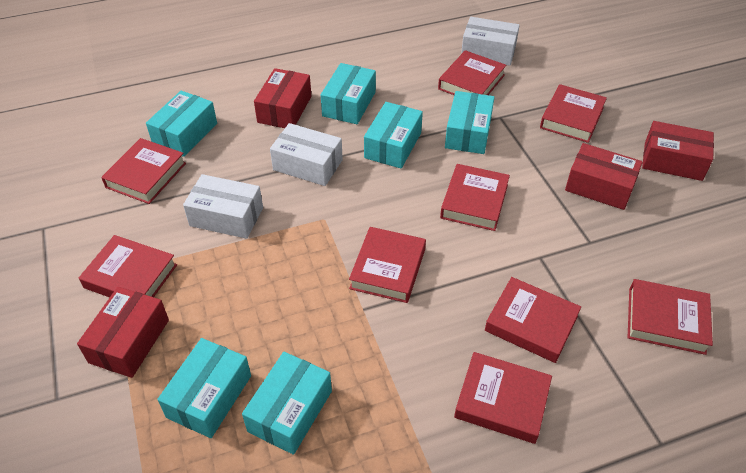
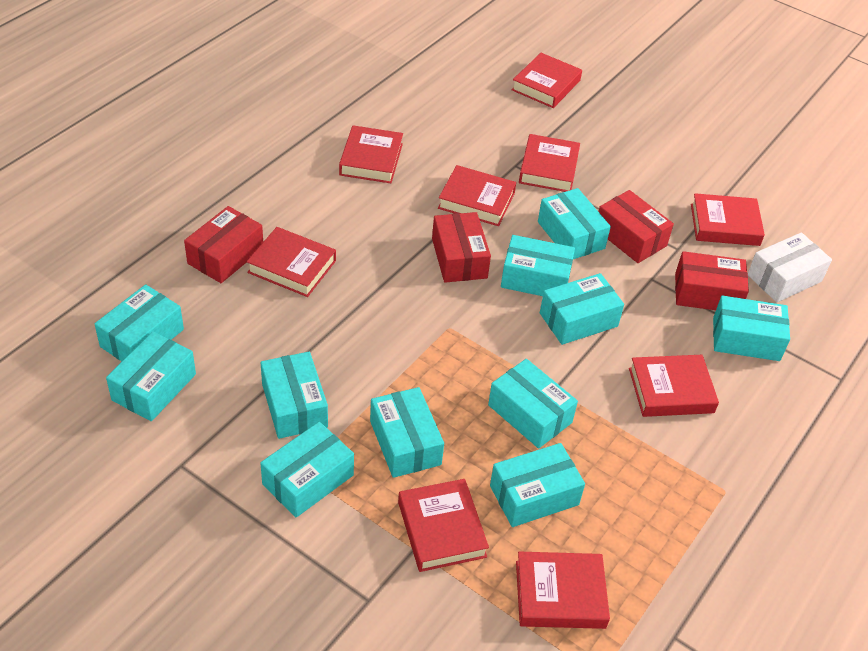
turquoise box: 6 -> 11
white box: 3 -> 1

